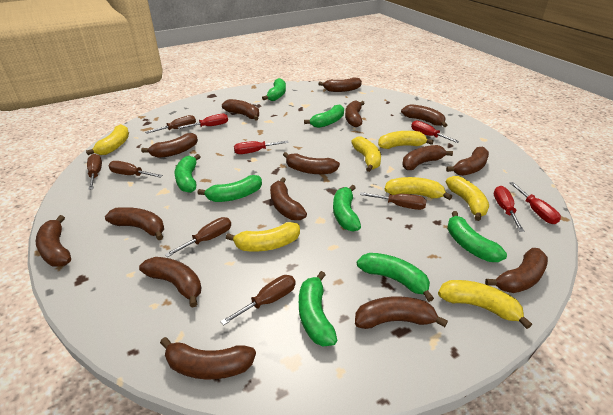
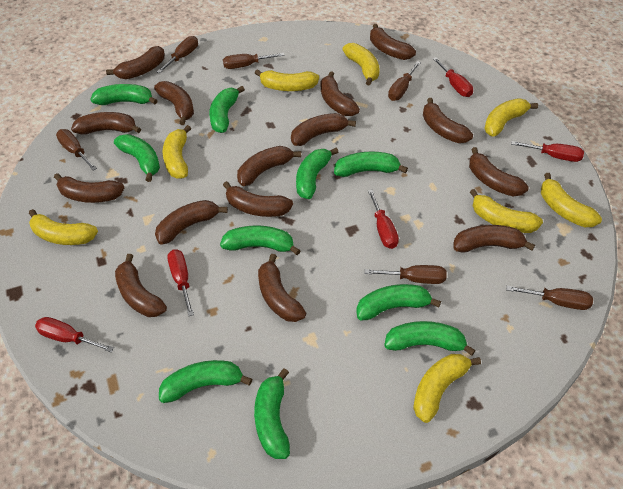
green banana: 8 -> 10
yellow banana: 7 -> 8

